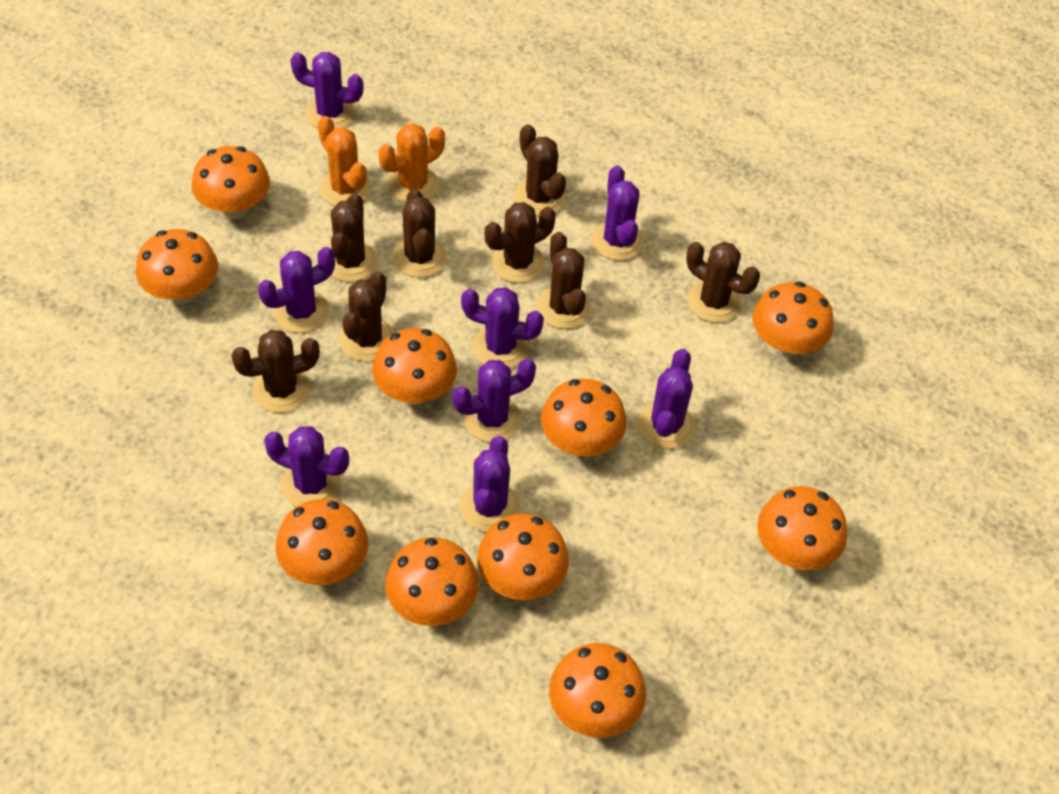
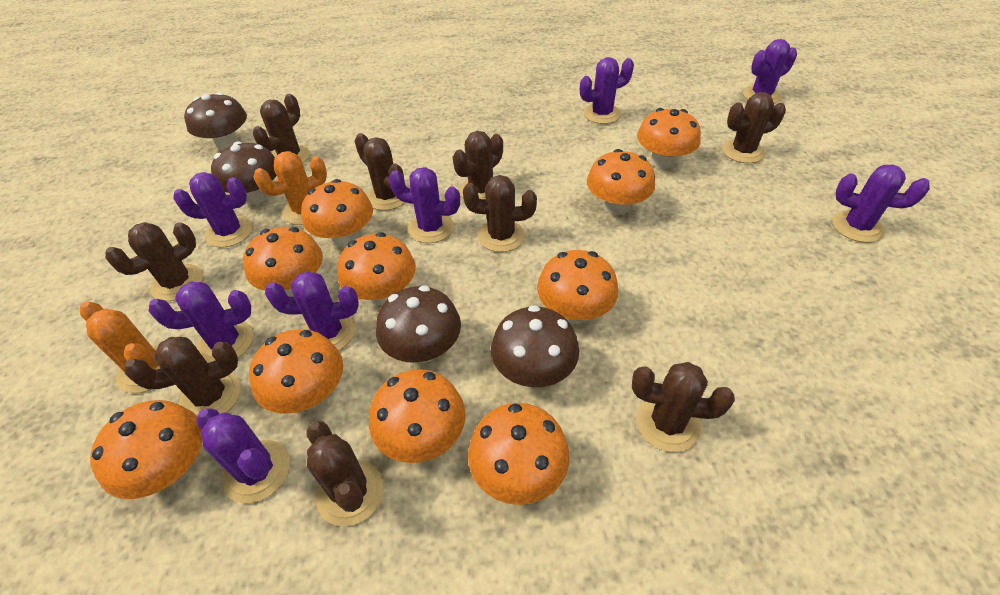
brown cactus: 8 -> 9
brown mushroom: 0 -> 4

